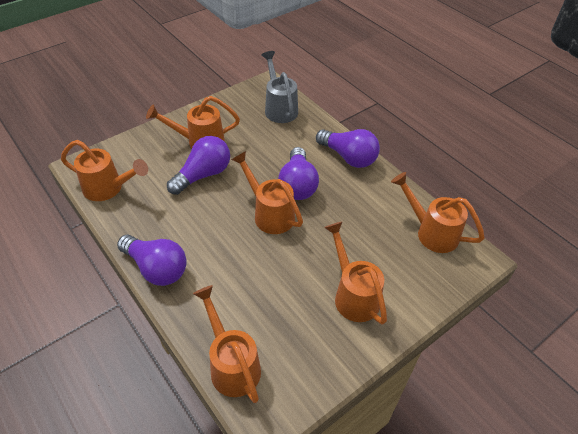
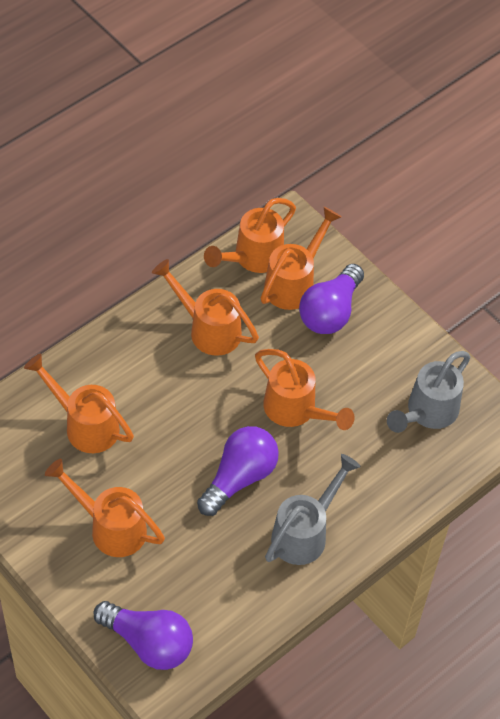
grey watering can: 1 -> 2
purple light bulb: 4 -> 3

